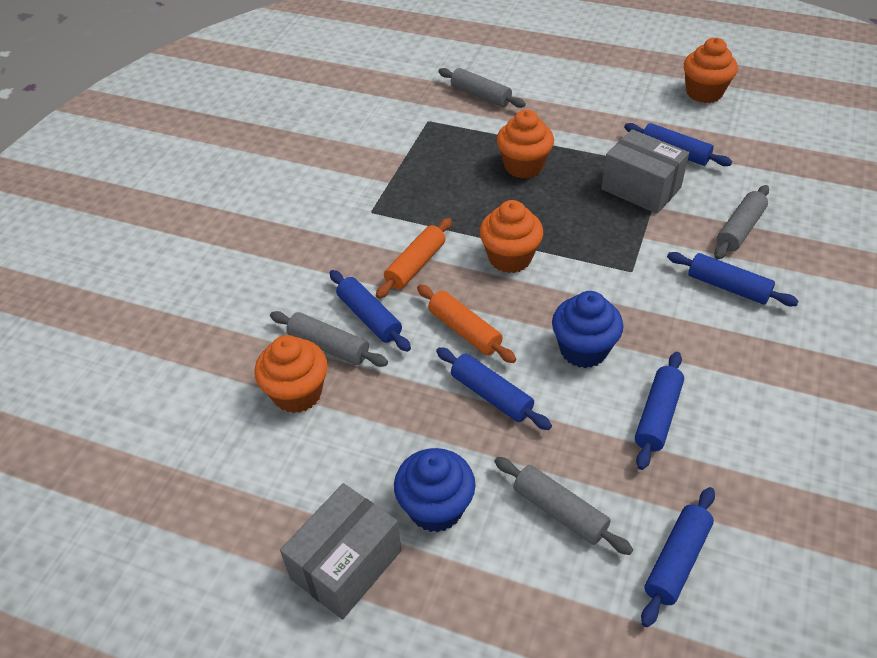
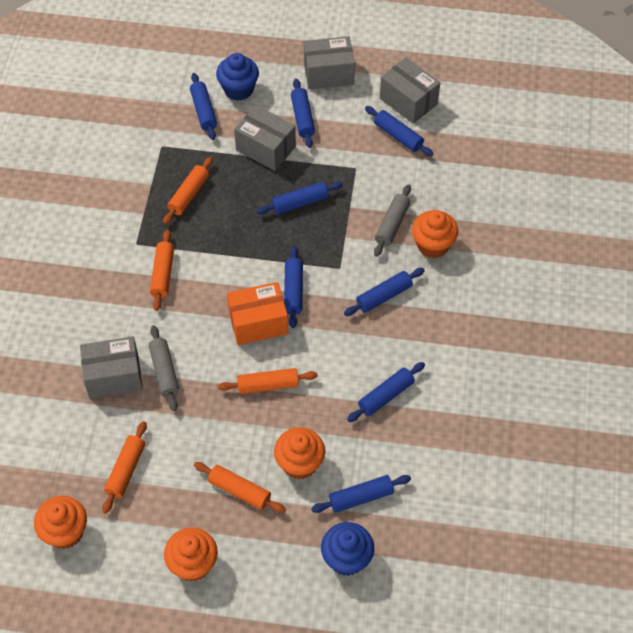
blue rolling pin: 6 -> 8
grey box: 2 -> 4
grey rolling pin: 4 -> 2
orange box: 0 -> 1
orange rolling pin: 2 -> 5

